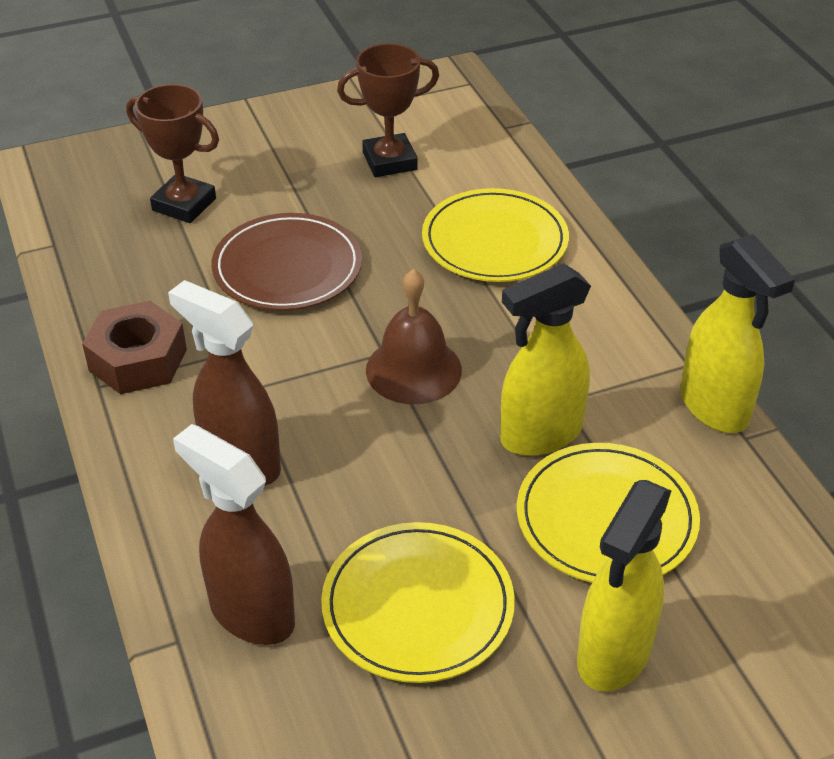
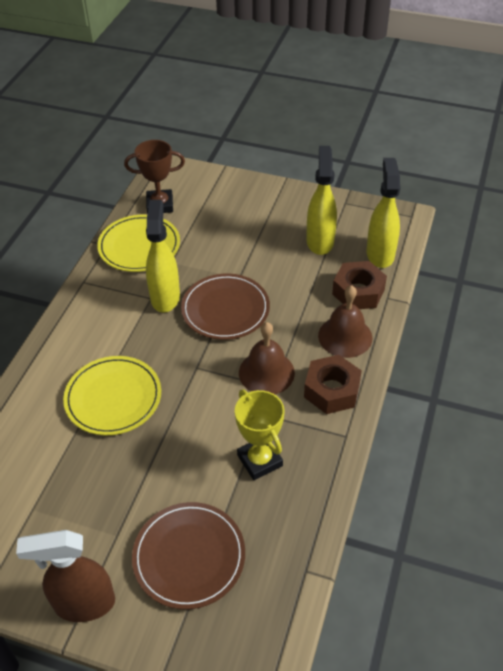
brown bell: 1 -> 2
brown nut: 1 -> 2
brown plate: 1 -> 2
brown spray bottle: 2 -> 1
brown trophy: 2 -> 1
yellow plate: 3 -> 2
yellow trophy: 0 -> 1

